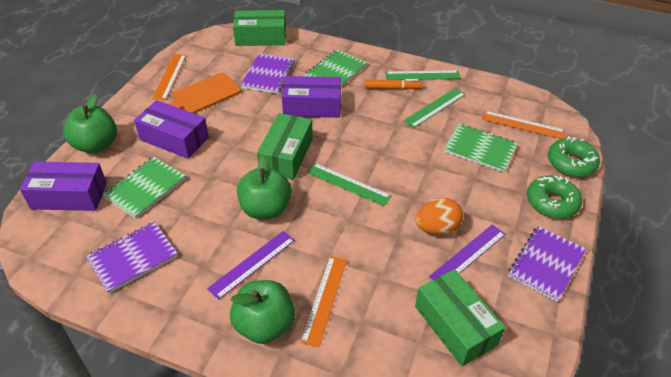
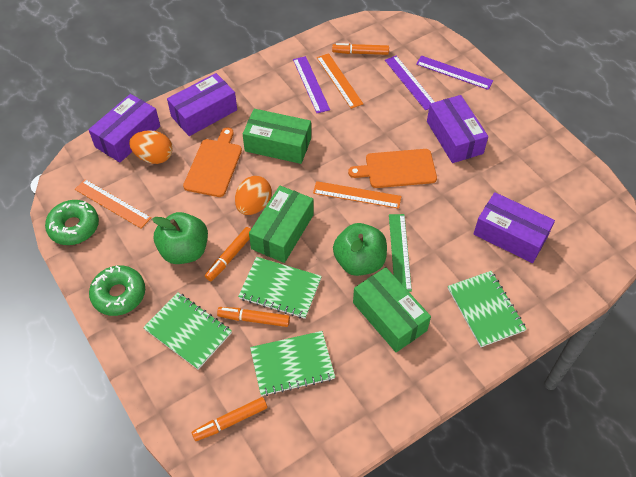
green apple: 3 -> 2
green notebook: 3 -> 4
green ruler: 3 -> 1
orange cutting board: 1 -> 2
orange egg: 1 -> 2
orange marker: 1 -> 4
purple box: 3 -> 4
purple notebook: 3 -> 0
purple ruler: 2 -> 3

